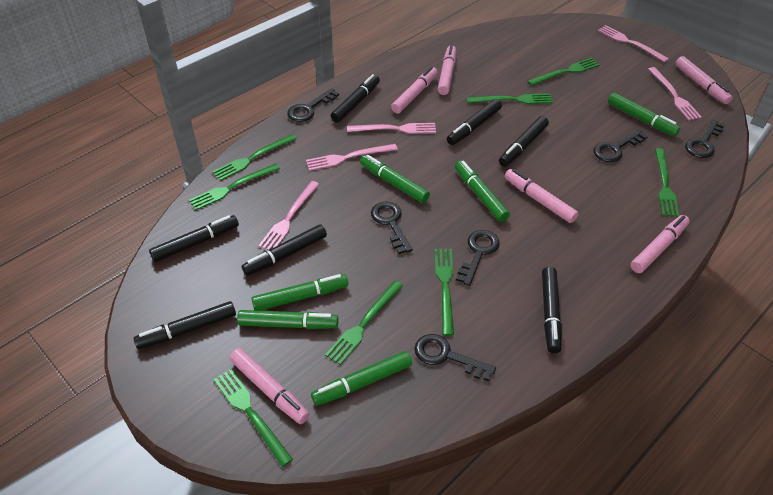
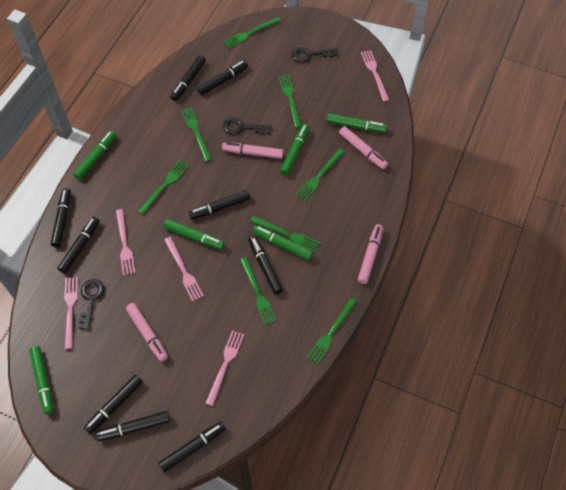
black key: 6 -> 3
black marker: 7 -> 9
pink marker: 6 -> 4

